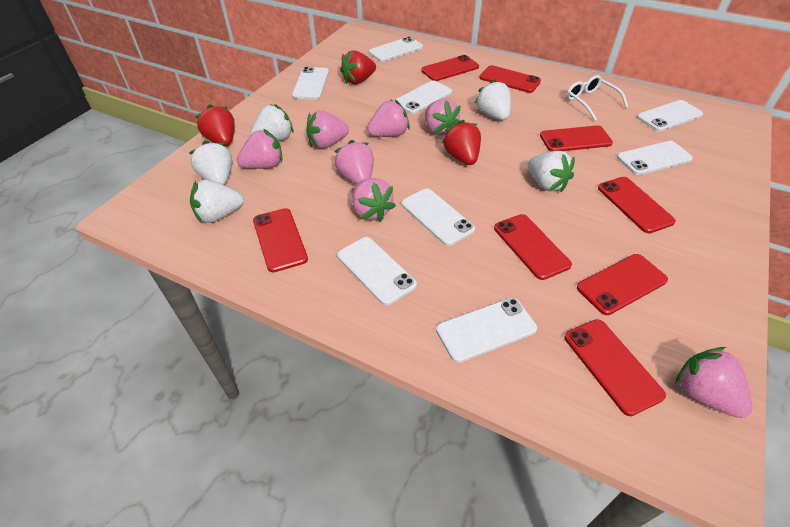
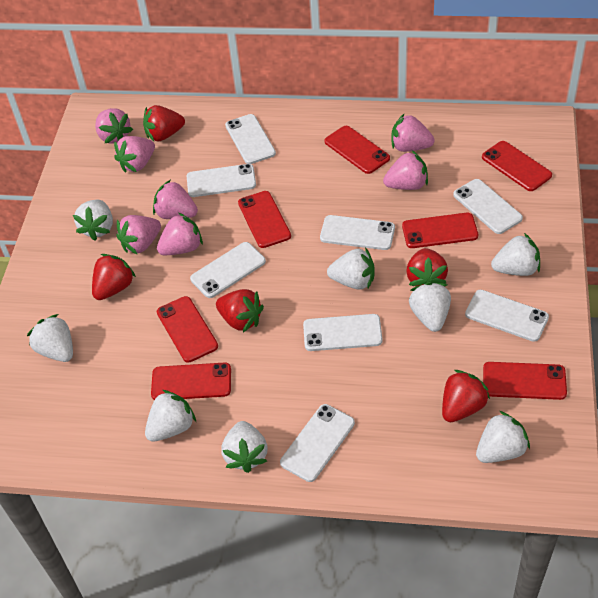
red phone: 8 -> 7
red strawberry: 3 -> 5
white glasses: 1 -> 0
white strawberry: 5 -> 8

